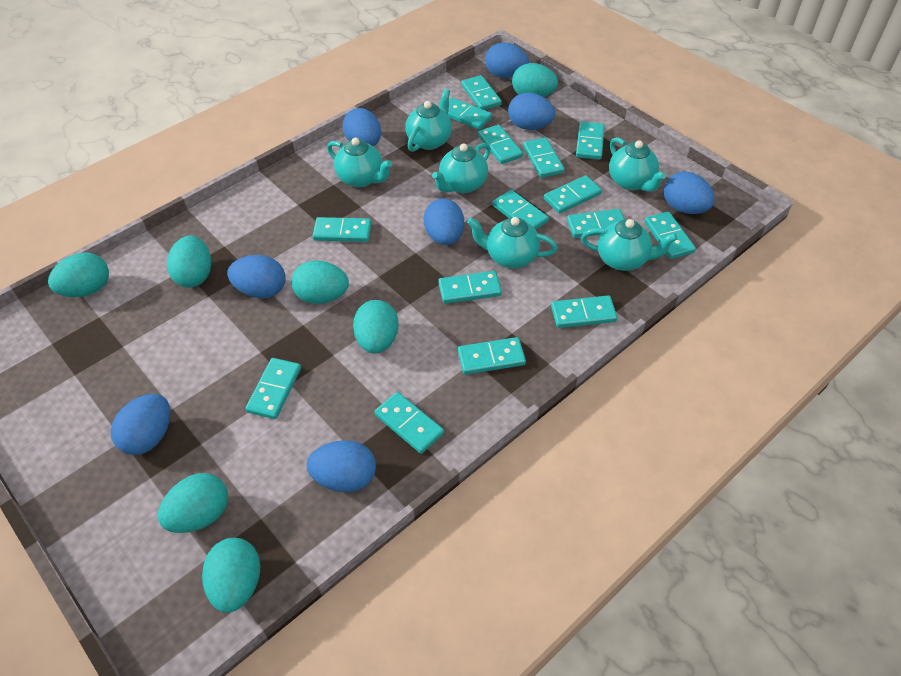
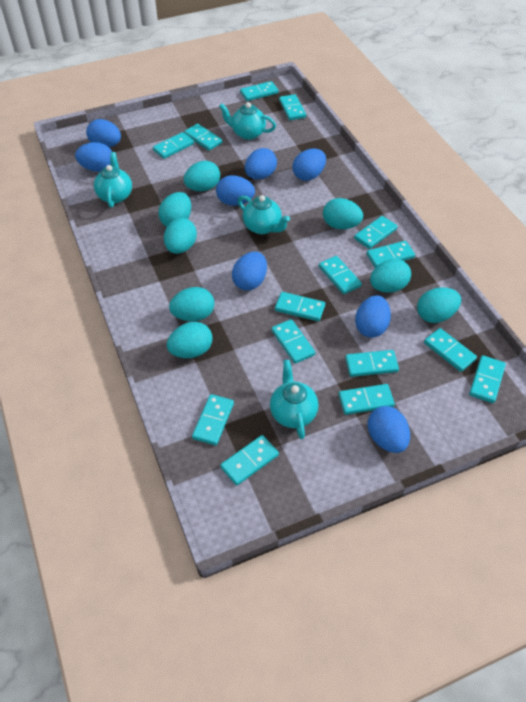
turquoise egg: 7 -> 8
turquoise teapot: 6 -> 4

